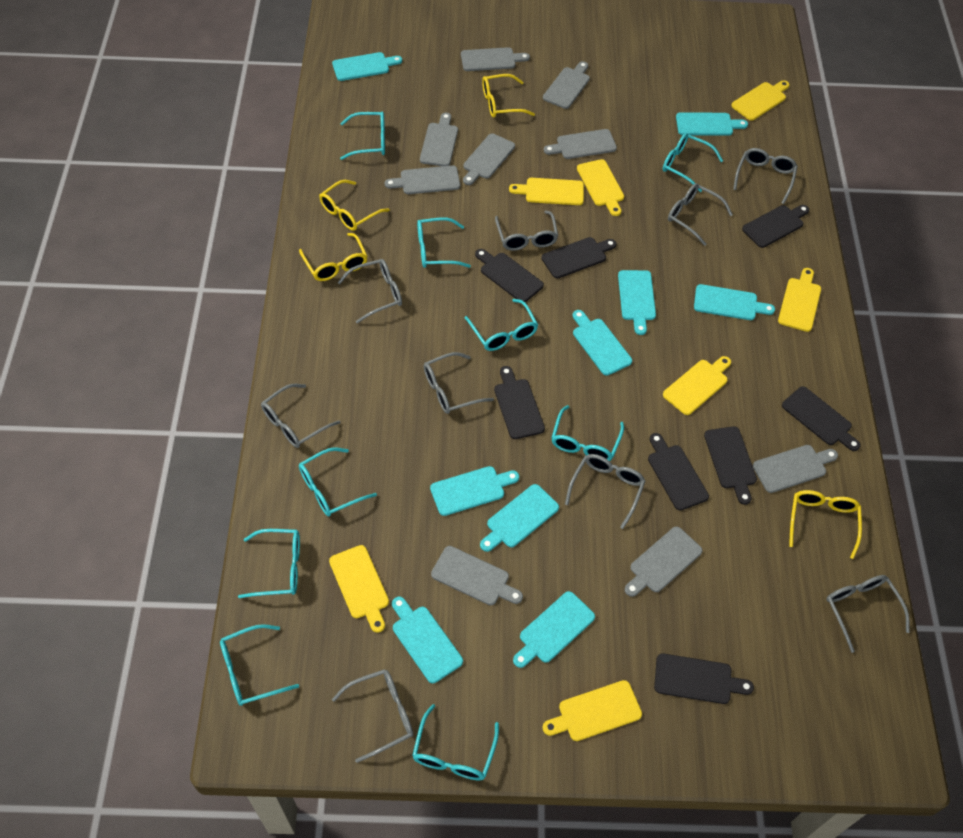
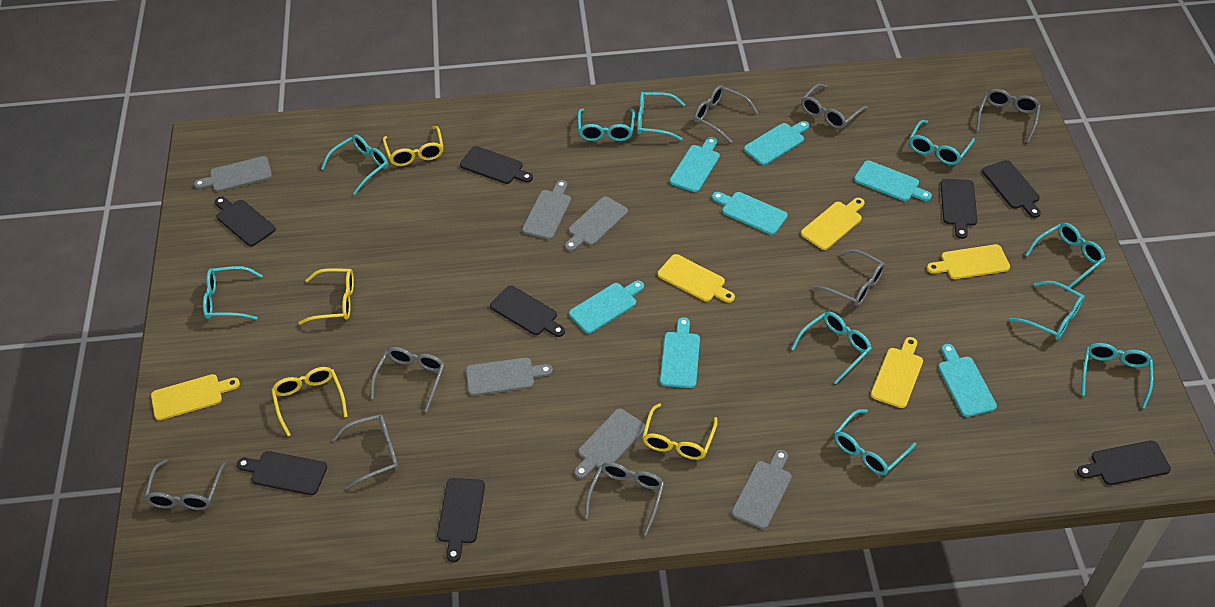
grey cutting board: 9 -> 6
grey glasses: 9 -> 8
turquoise cutting board: 9 -> 7
turquoise glasses: 9 -> 10
yellow cutting board: 7 -> 5

